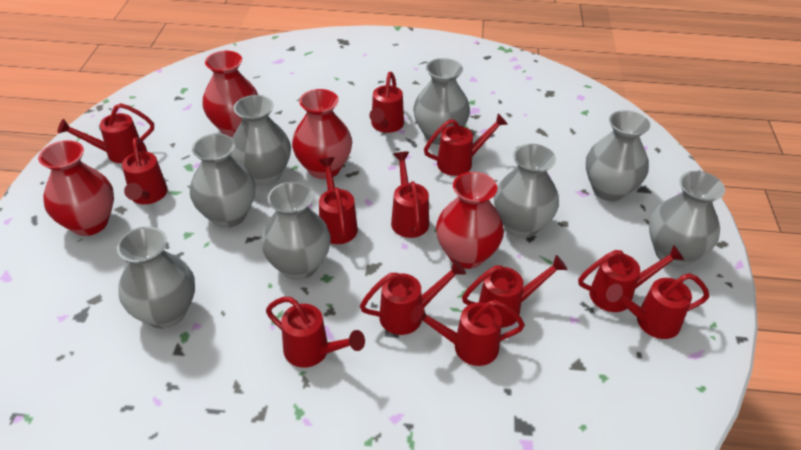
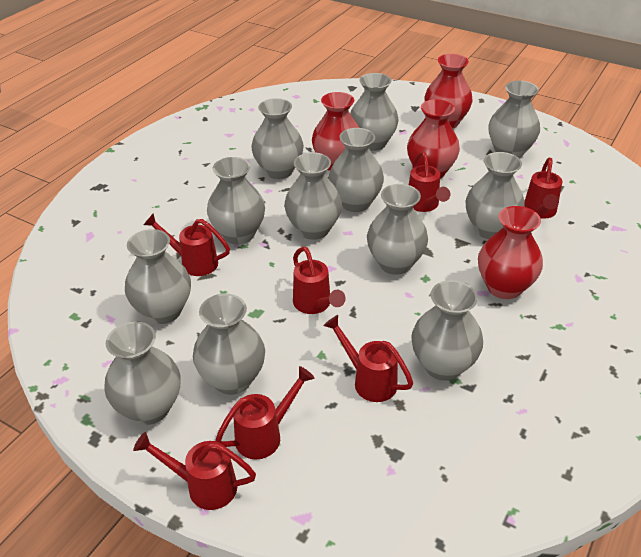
grey vase: 8 -> 12
red watering can: 12 -> 7

